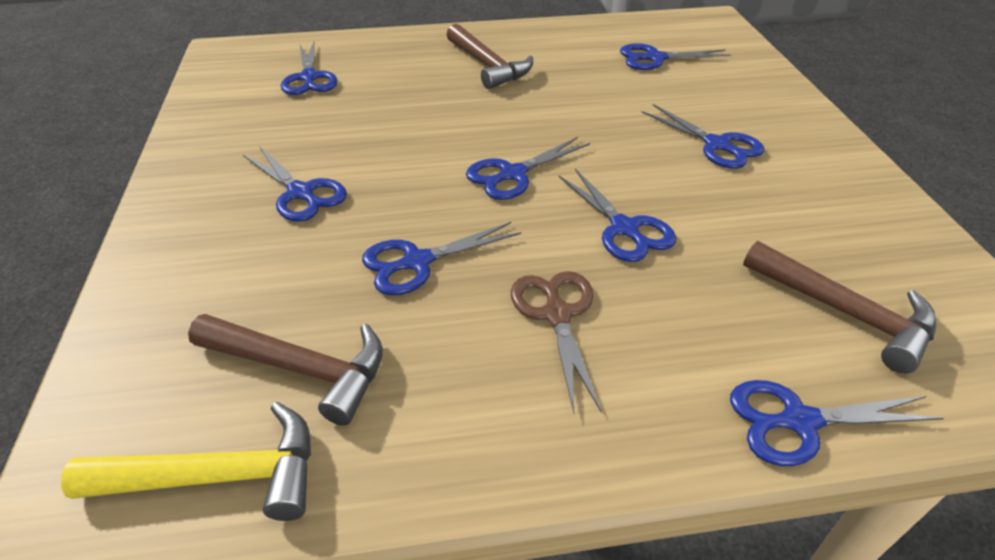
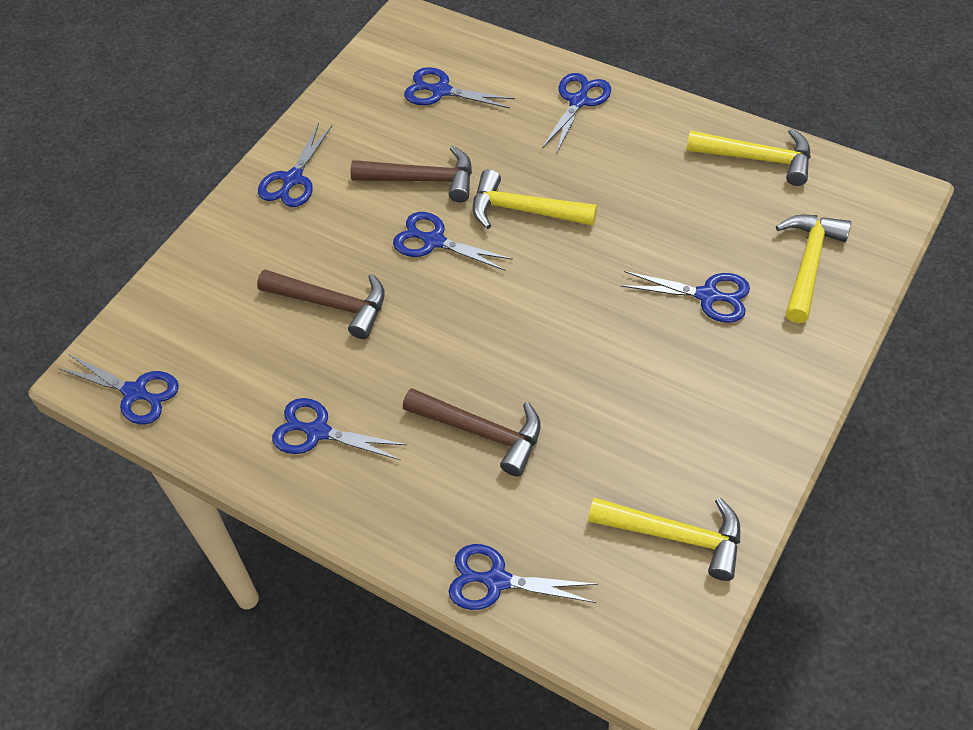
brown scissors: 1 -> 0
yellow hammer: 1 -> 4

